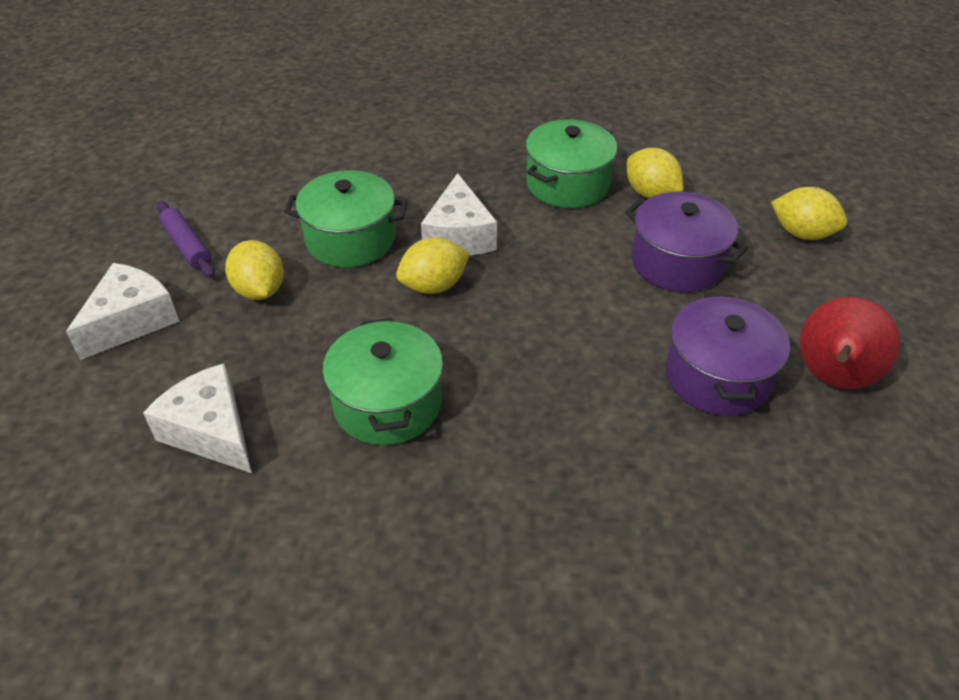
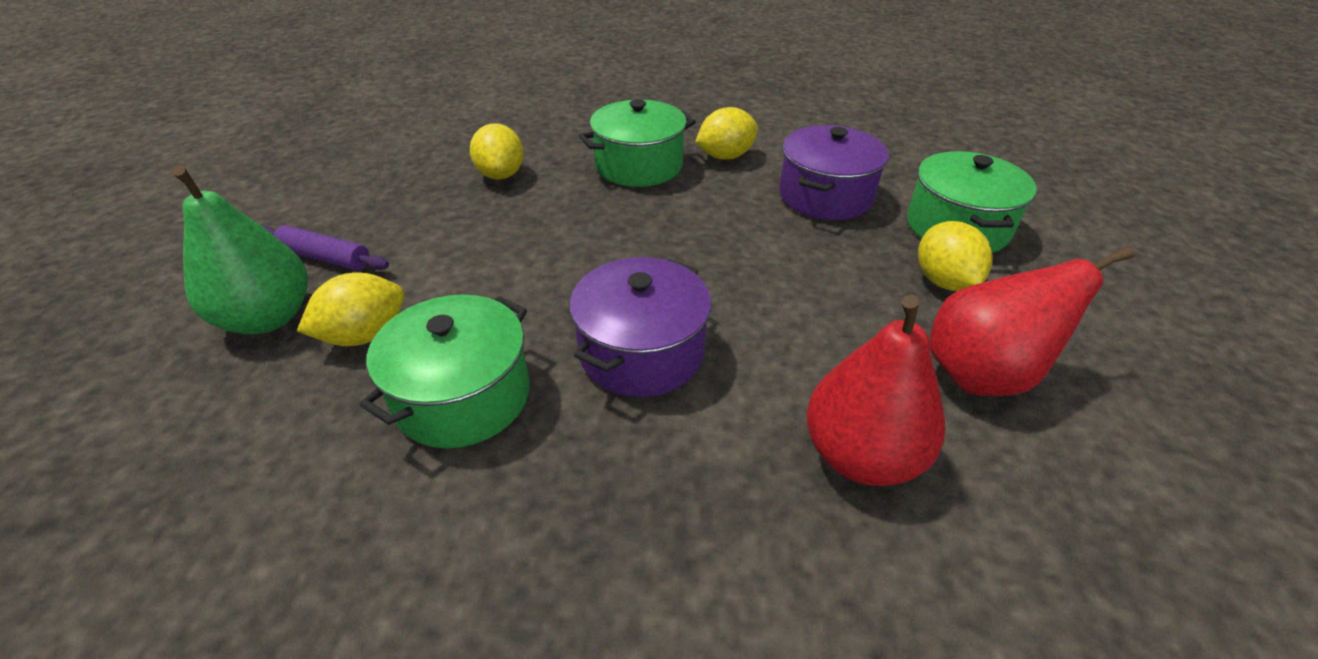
green pear: 0 -> 1
red pear: 1 -> 2
white cheese: 3 -> 0

